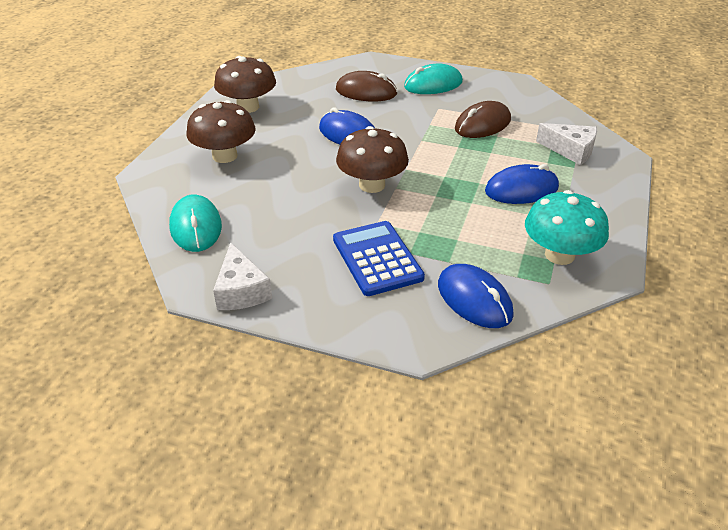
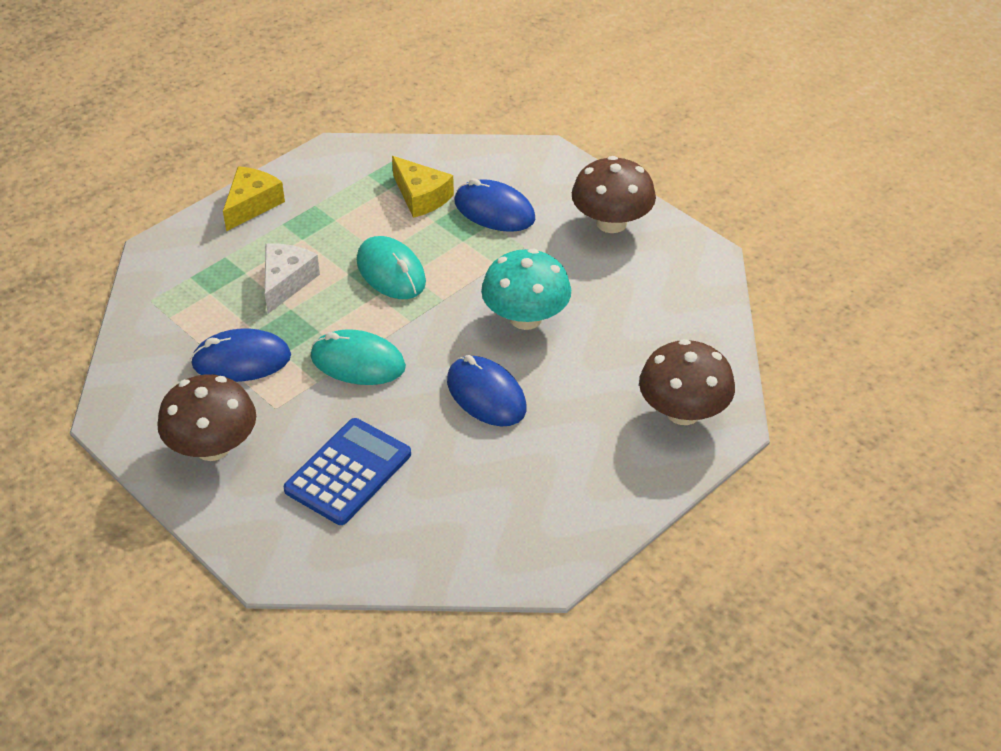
brown mouse: 2 -> 0
white cheese: 2 -> 1
yellow cheese: 0 -> 2

